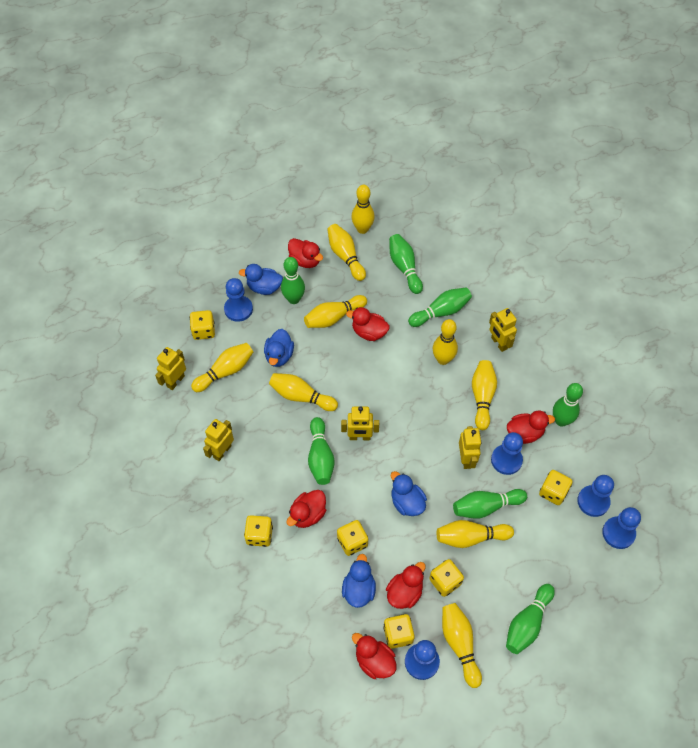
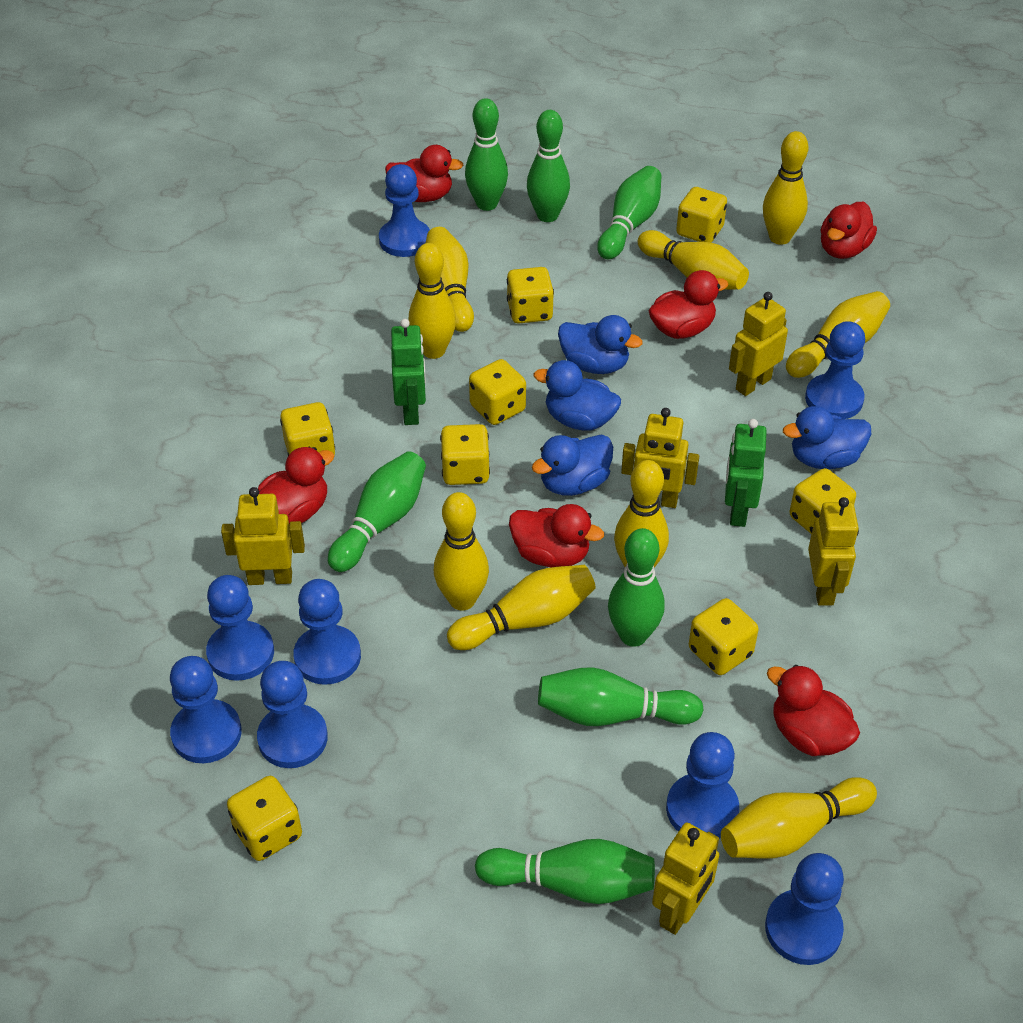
blue pawn: 5 -> 8
green robot: 0 -> 2
yellow dice: 6 -> 8

